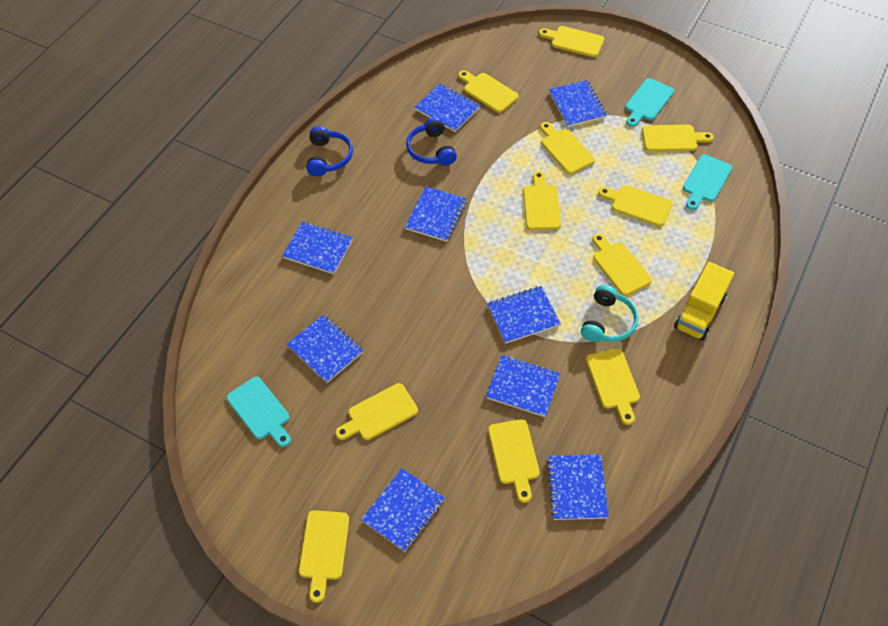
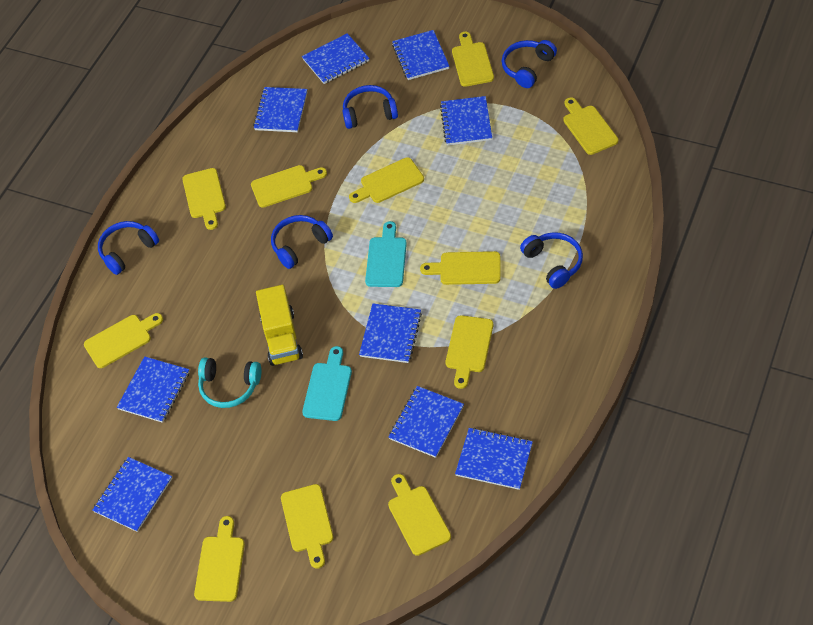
blue headphones: 2 -> 5
turquoise cutting board: 3 -> 2

